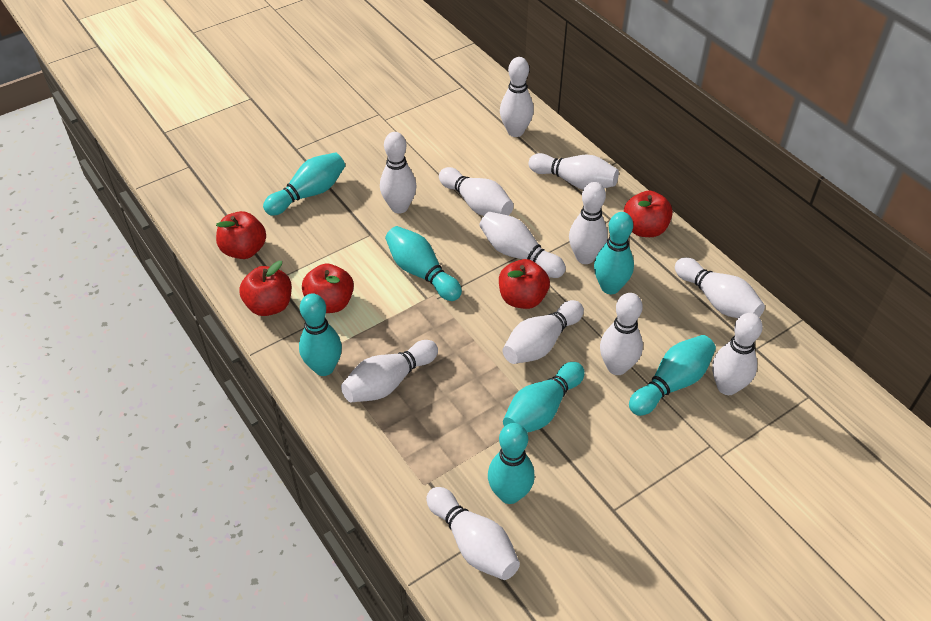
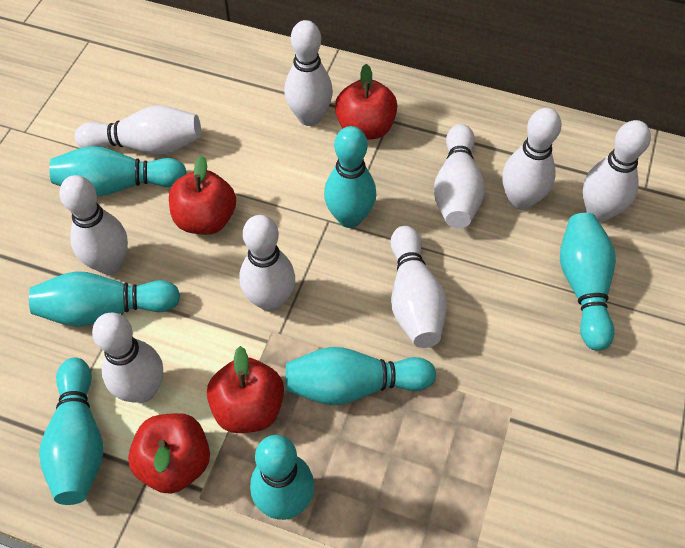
red apple: 5 -> 4
white bowling pin: 12 -> 9

